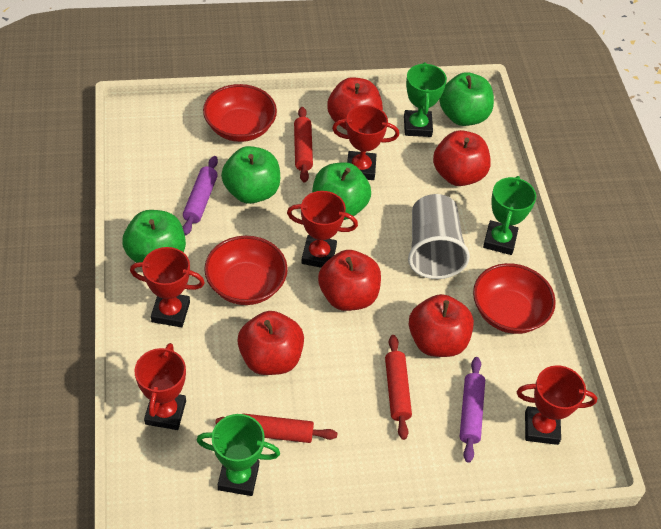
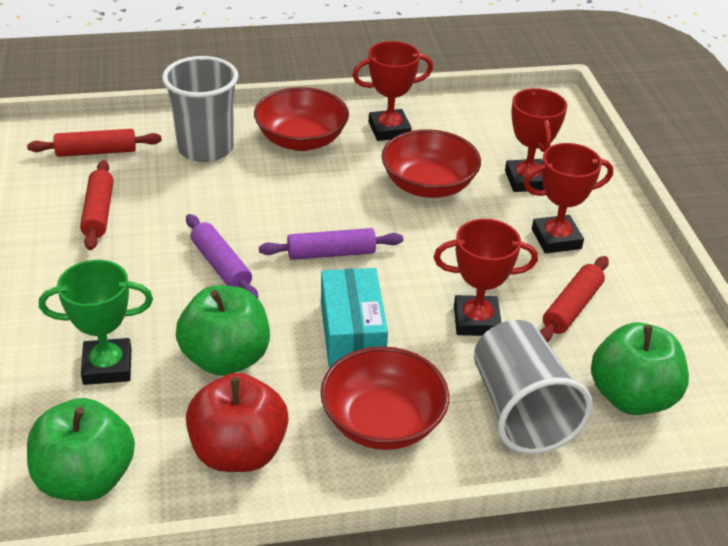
green apple: 4 -> 3
green trophy: 3 -> 1
grey cup: 1 -> 2
red apple: 5 -> 1
red trophy: 5 -> 4
turquoise box: 0 -> 1

